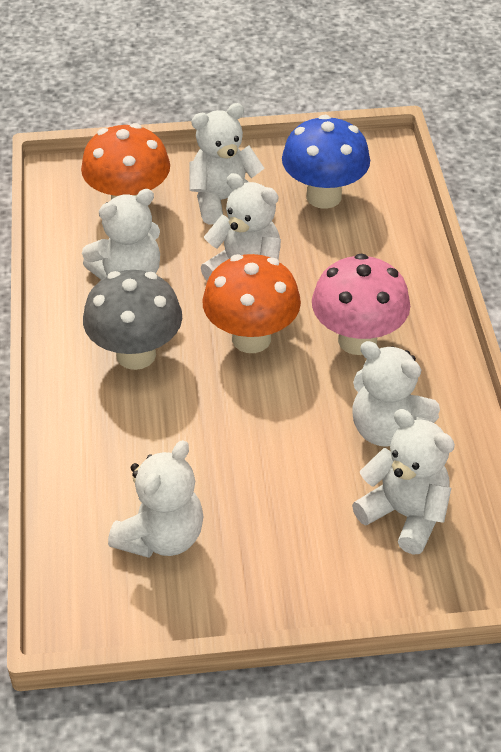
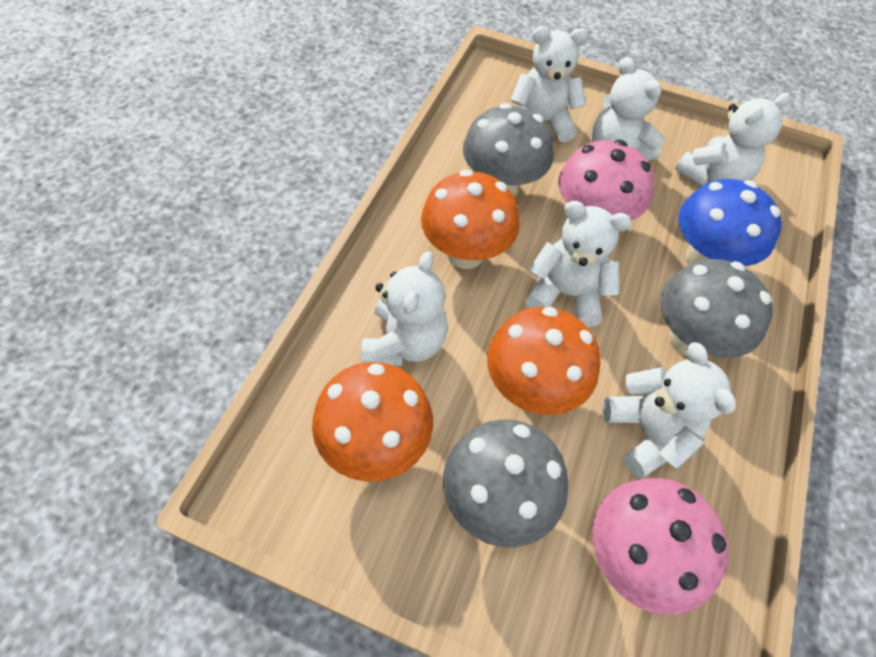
grey mushroom: 1 -> 3
orange mushroom: 2 -> 3
pink mushroom: 1 -> 2

